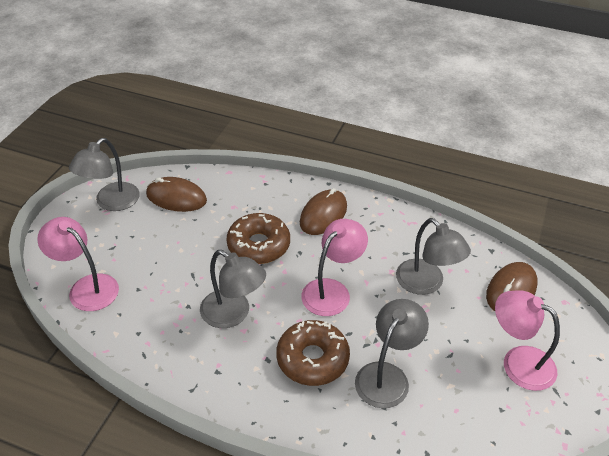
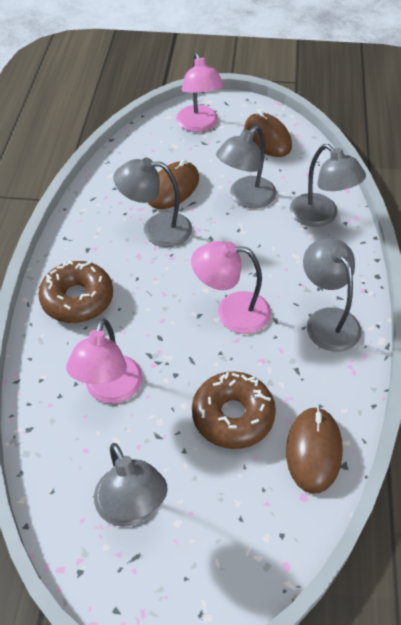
grey lamp: 4 -> 5

